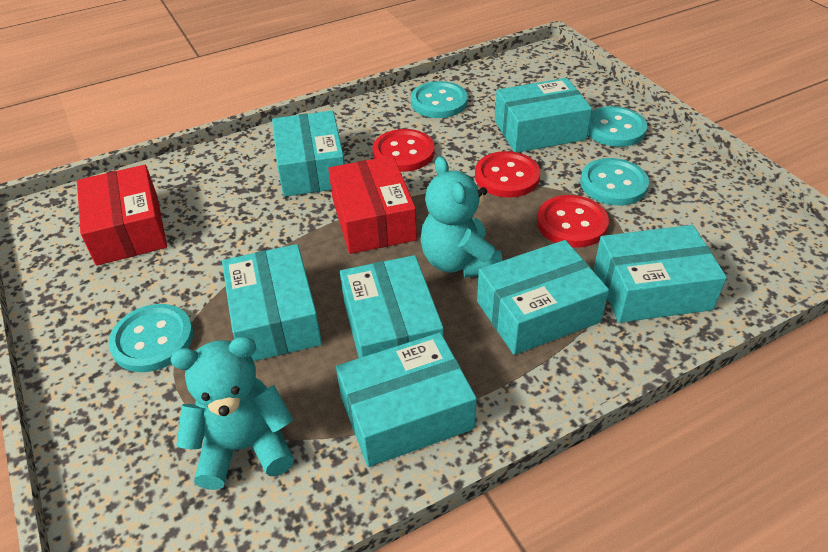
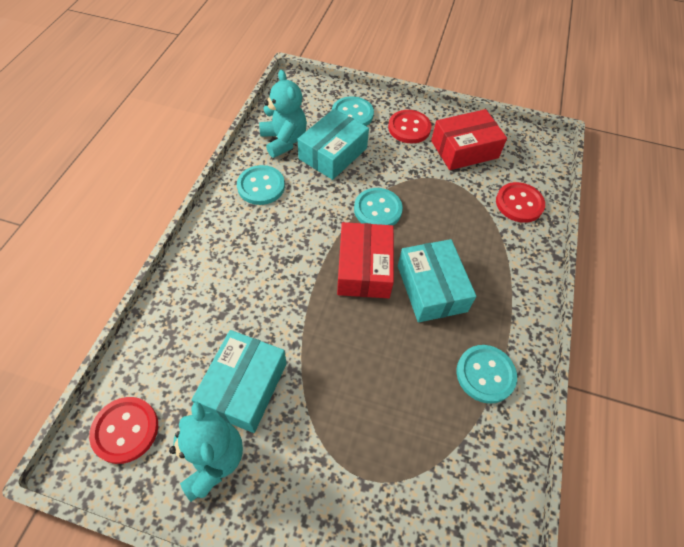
turquoise box: 7 -> 3

